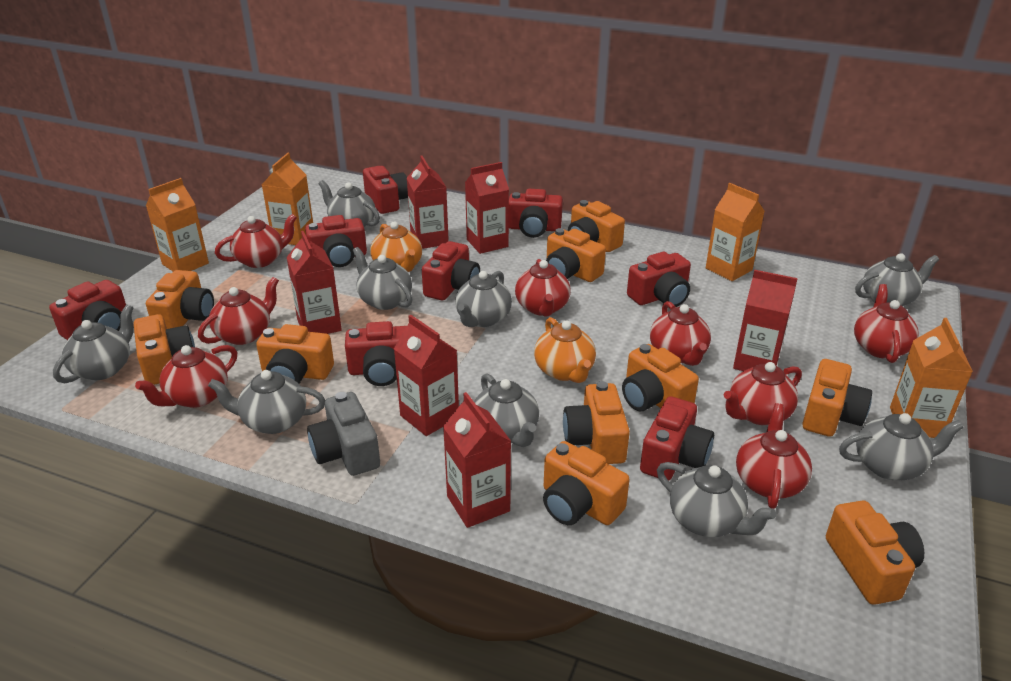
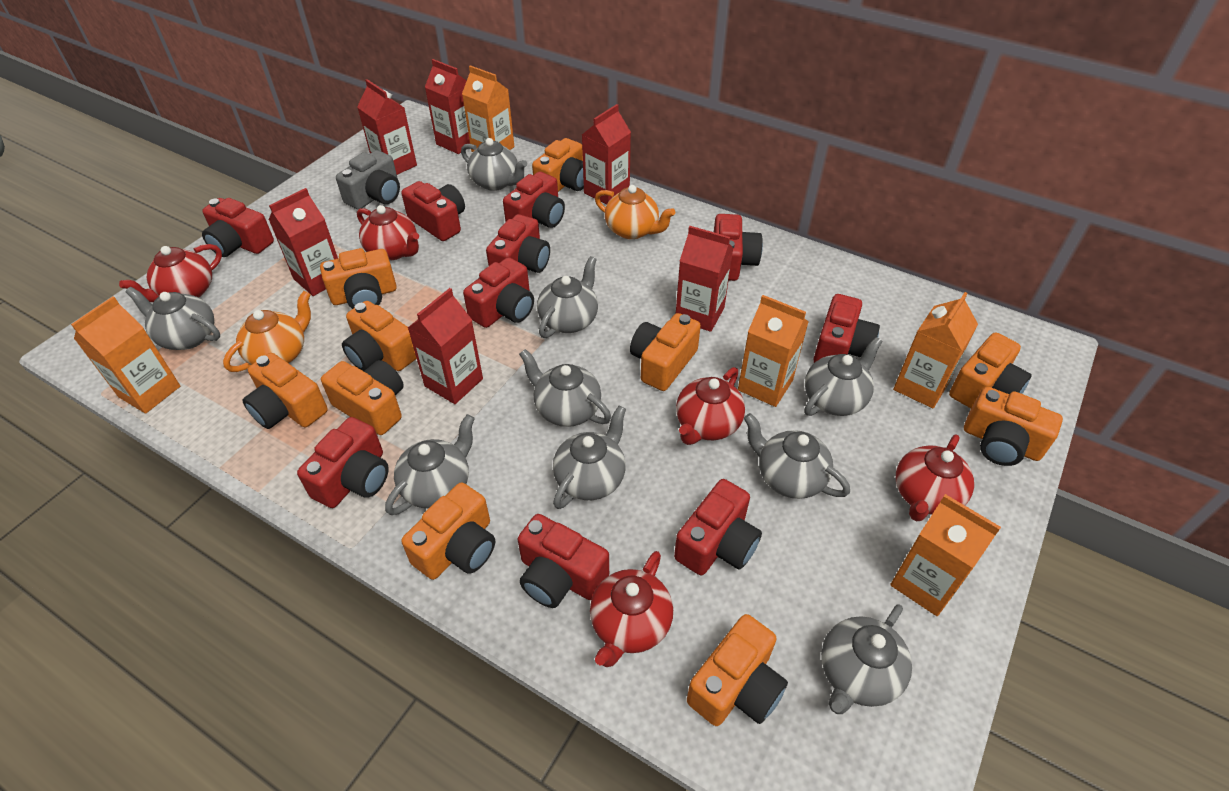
orange carton: 4 -> 5
red camera: 8 -> 10
red teapot: 8 -> 5

